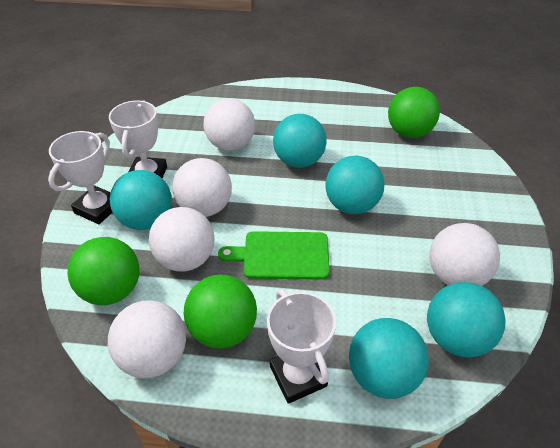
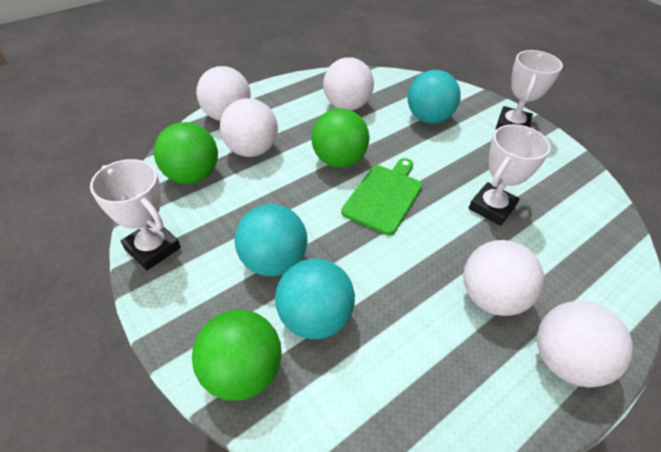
turquoise ball: 5 -> 3

